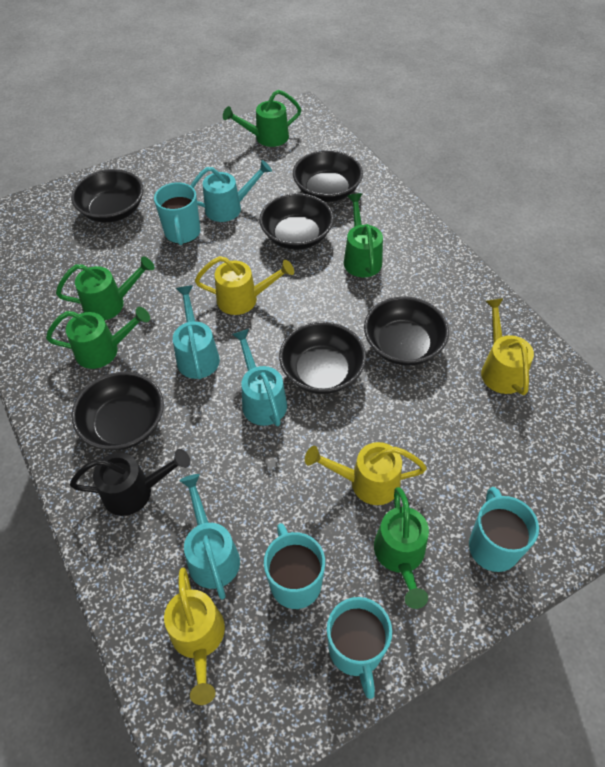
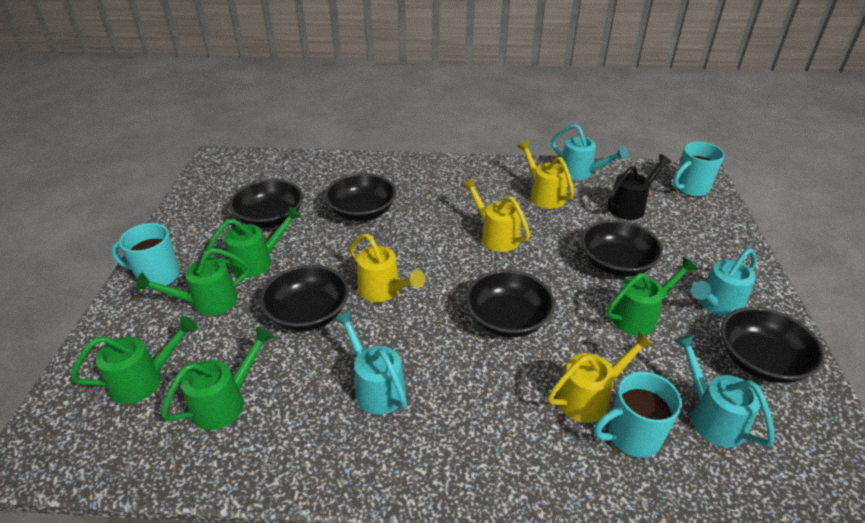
turquoise mug: 4 -> 3

